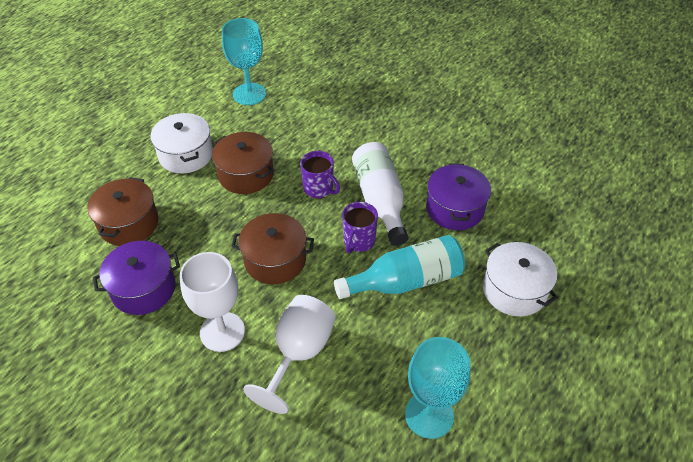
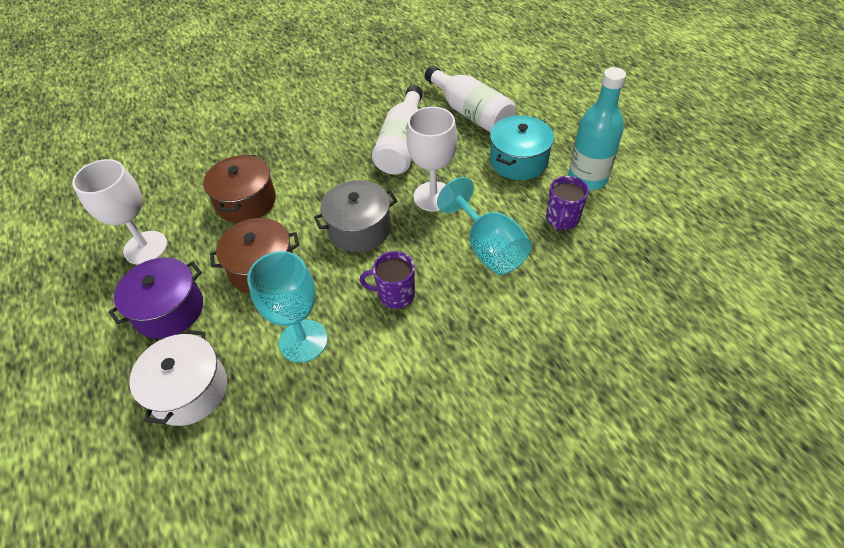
brown pot: 3 -> 2
grey pot: 0 -> 1
purple pot: 2 -> 1
turquoise pot: 0 -> 1
white bottle: 1 -> 2
white pot: 2 -> 1

